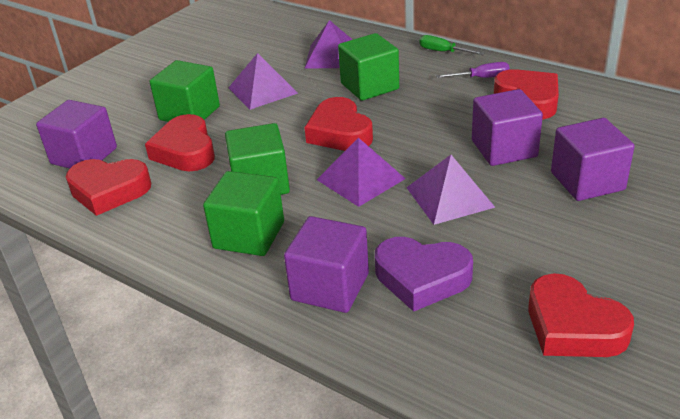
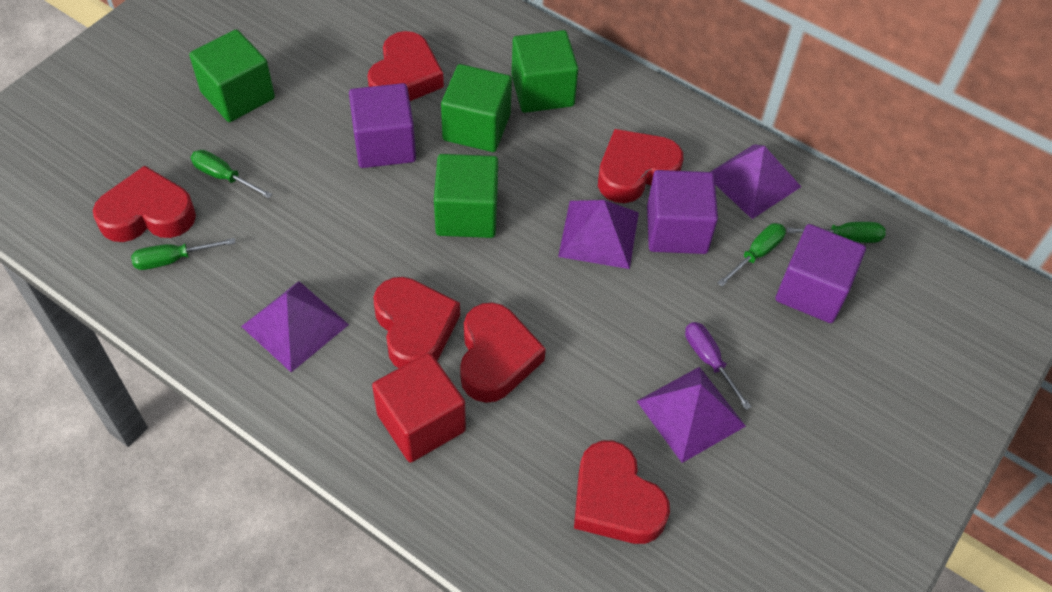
green screwdriver: 1 -> 4
purple cube: 4 -> 3
purple heart: 1 -> 0
red cube: 0 -> 1
red heart: 5 -> 6

